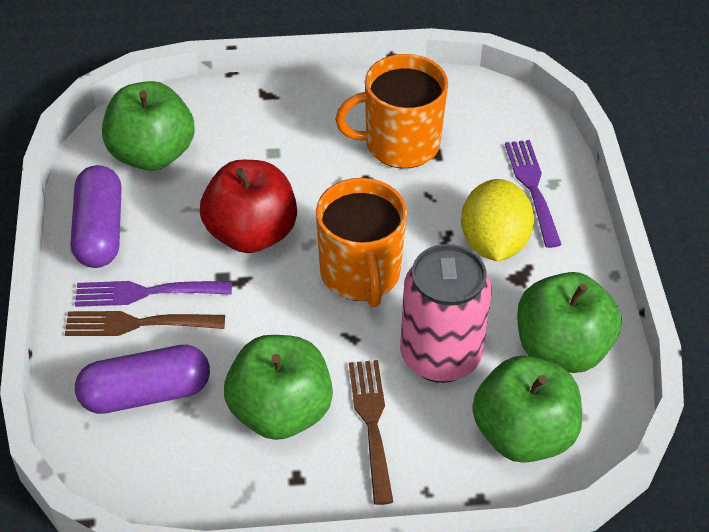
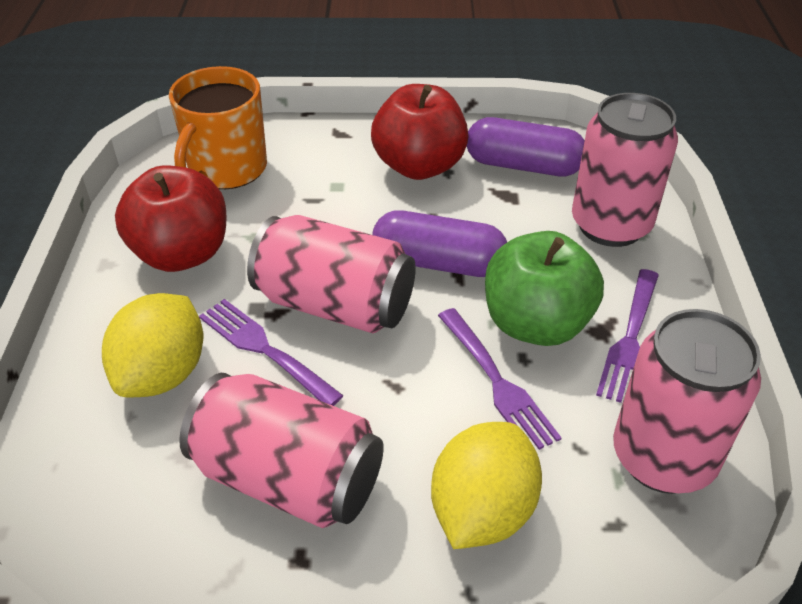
brown fork: 2 -> 0
green apple: 4 -> 1
orange mug: 2 -> 1
pink can: 1 -> 4
purple fork: 2 -> 3
red apple: 1 -> 2
yellow lemon: 1 -> 2

